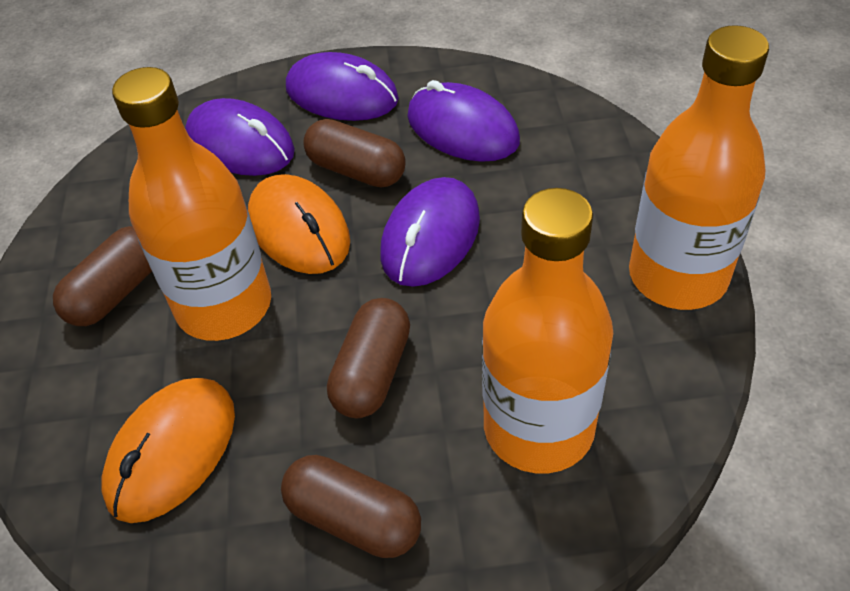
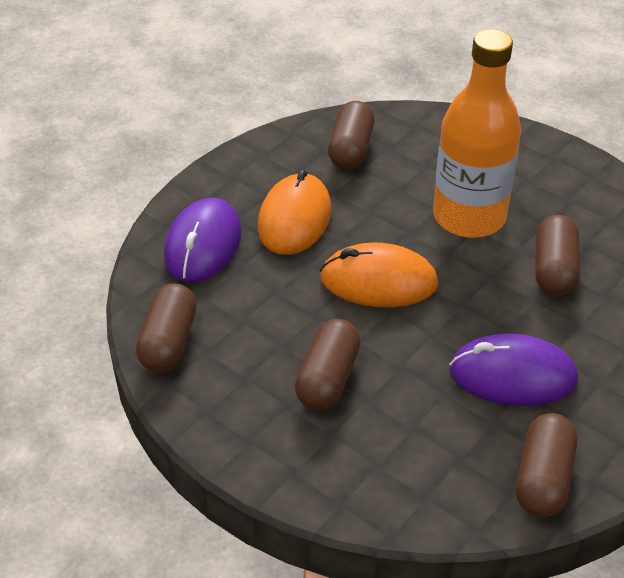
brown capsule: 4 -> 5
orange bottle: 3 -> 1
purple mouse: 4 -> 2

